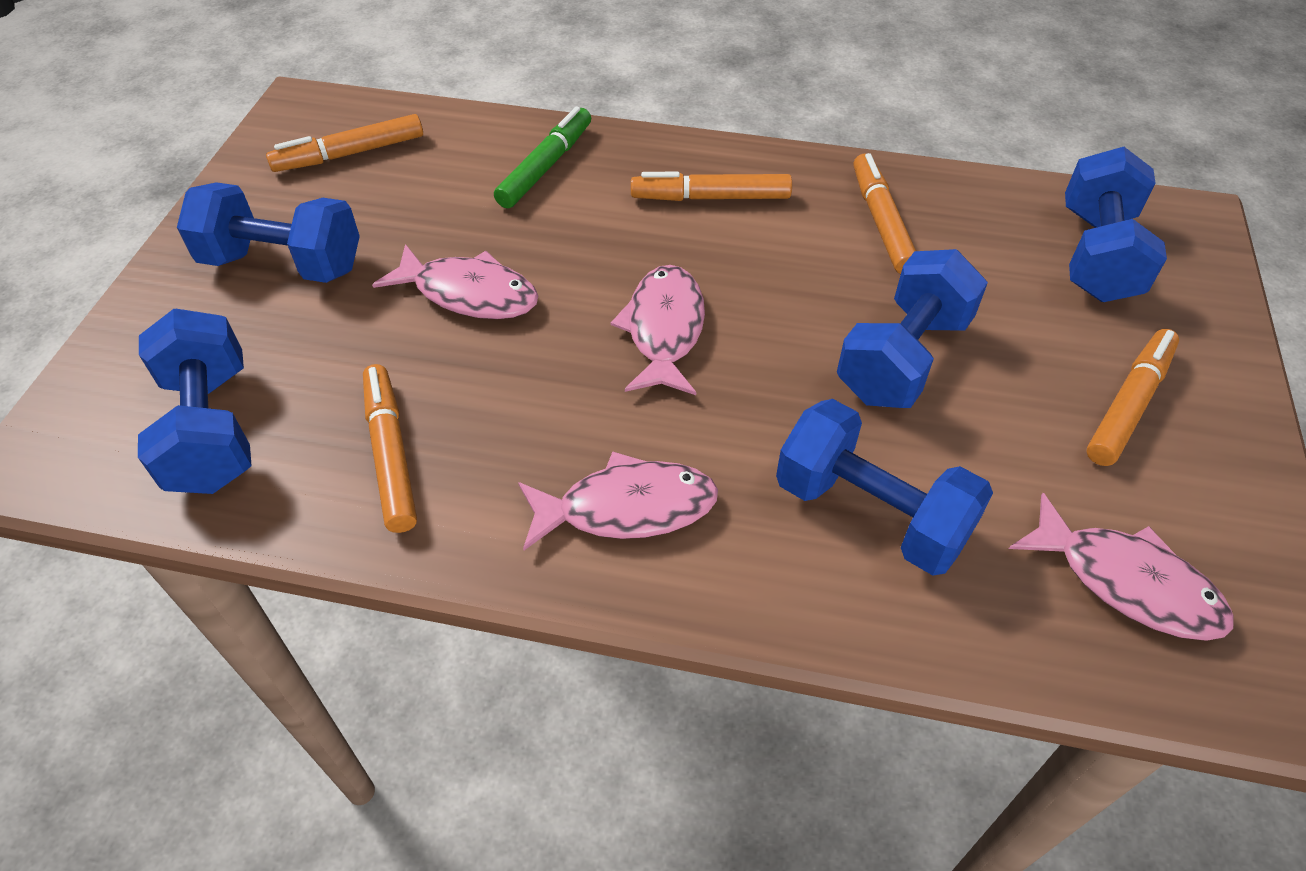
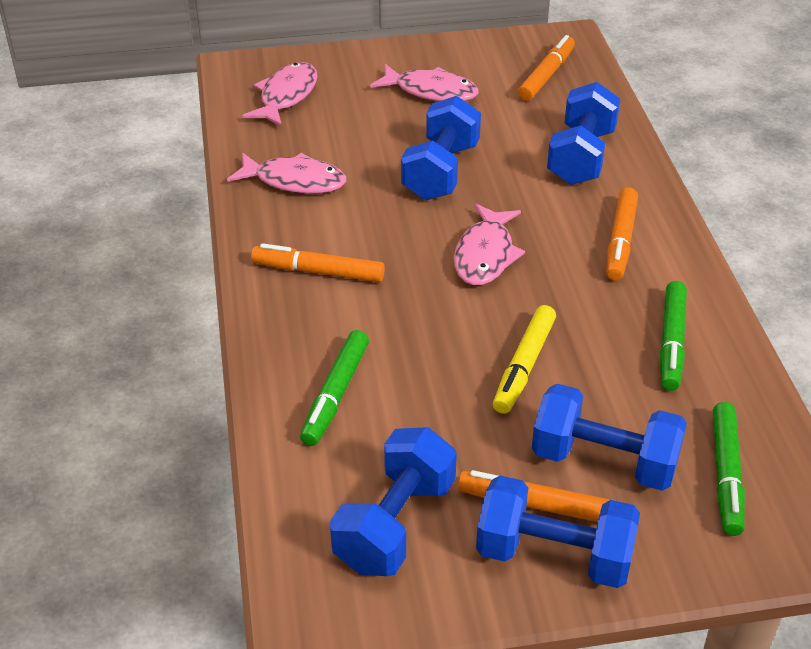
green marker: 1 -> 3
orange marker: 5 -> 4
yellow marker: 0 -> 1

